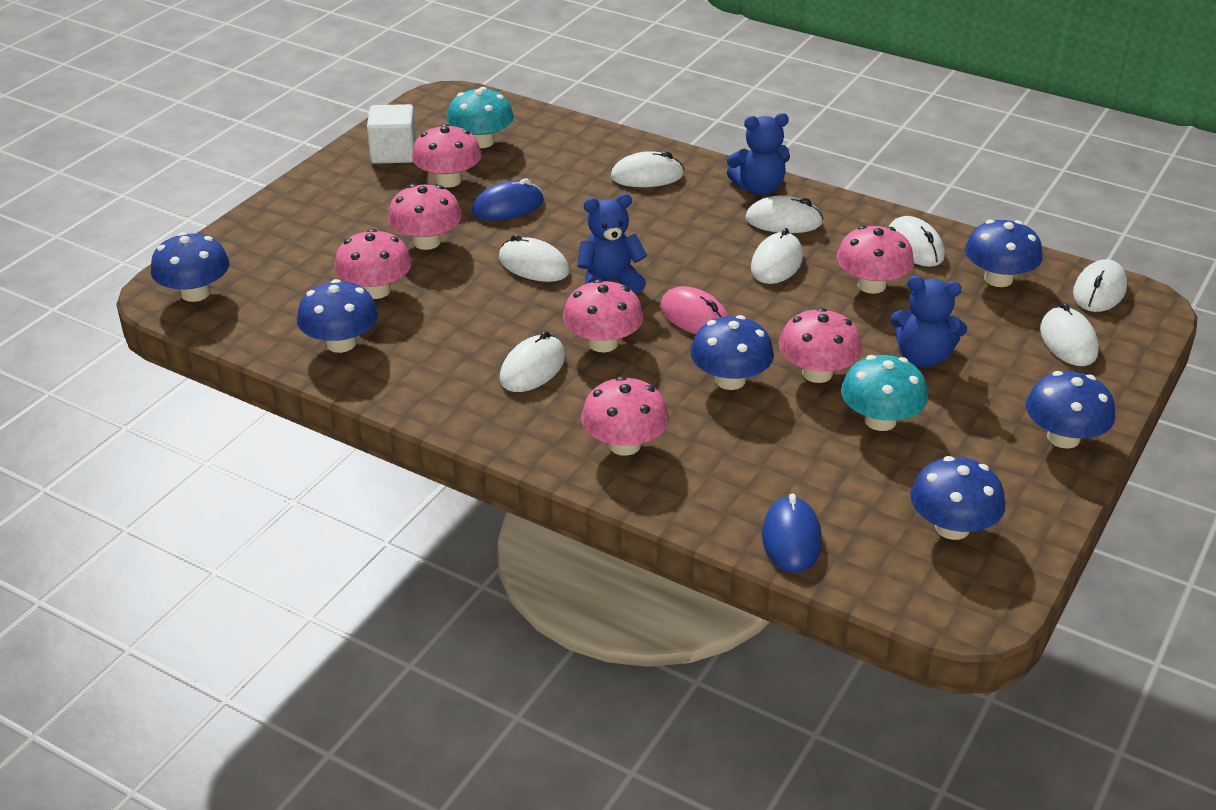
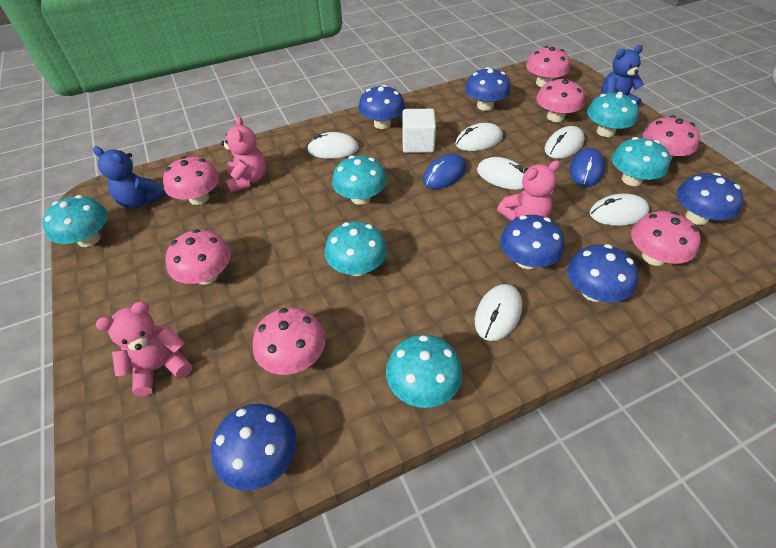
blue teddy bear: 3 -> 2
pink mouse: 1 -> 0
pink teddy bear: 0 -> 3
turquoise mushroom: 2 -> 6
white mouse: 8 -> 6

